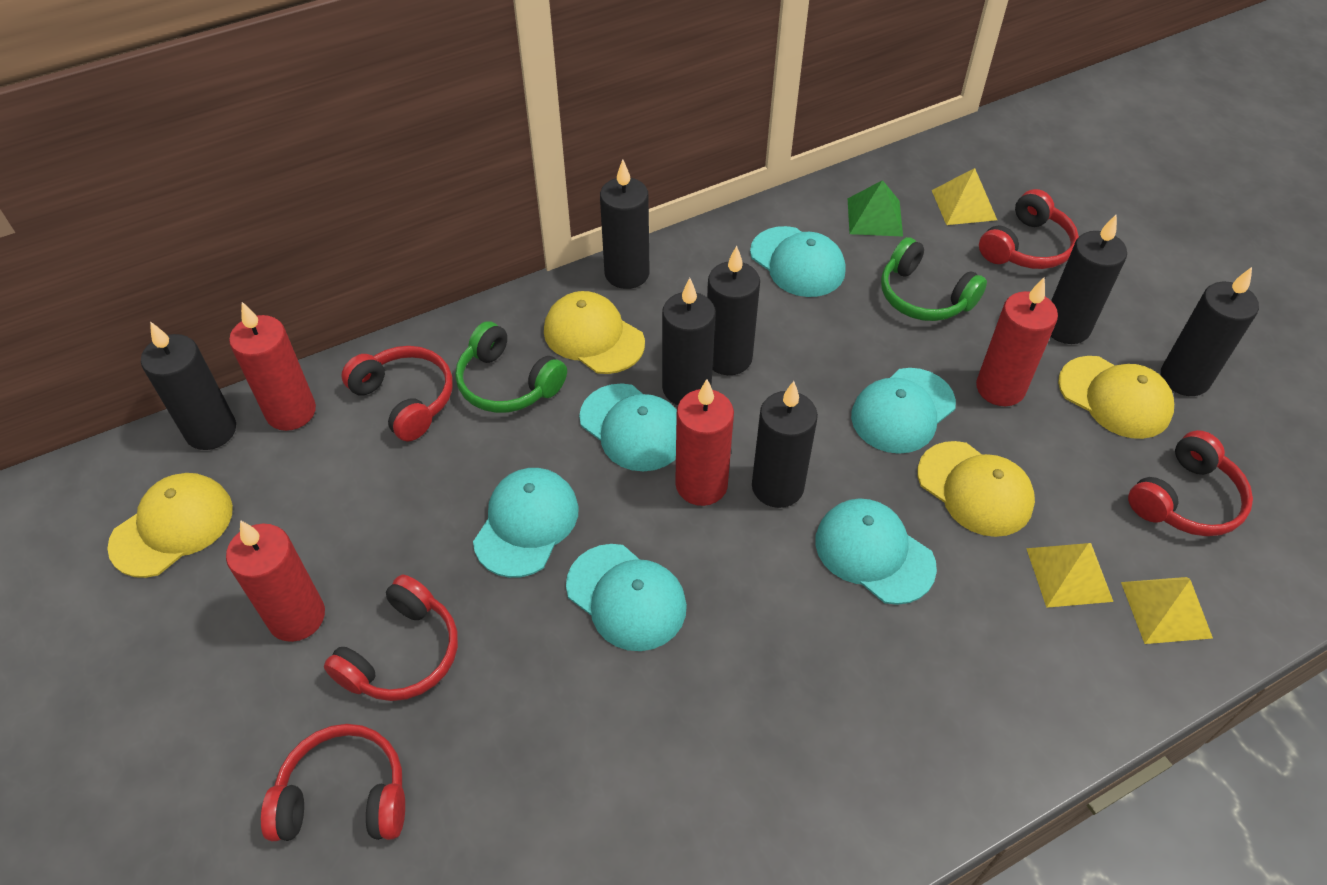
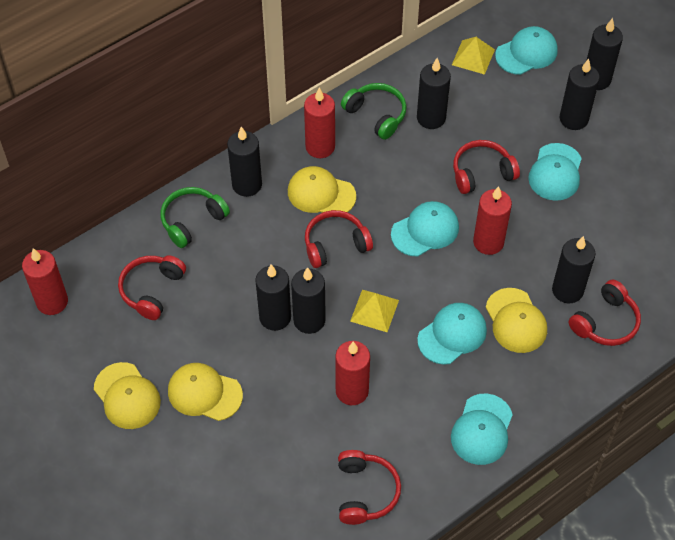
green pyramid: 1 -> 0
turquoise cap: 6 -> 5
yellow pyramid: 3 -> 2

